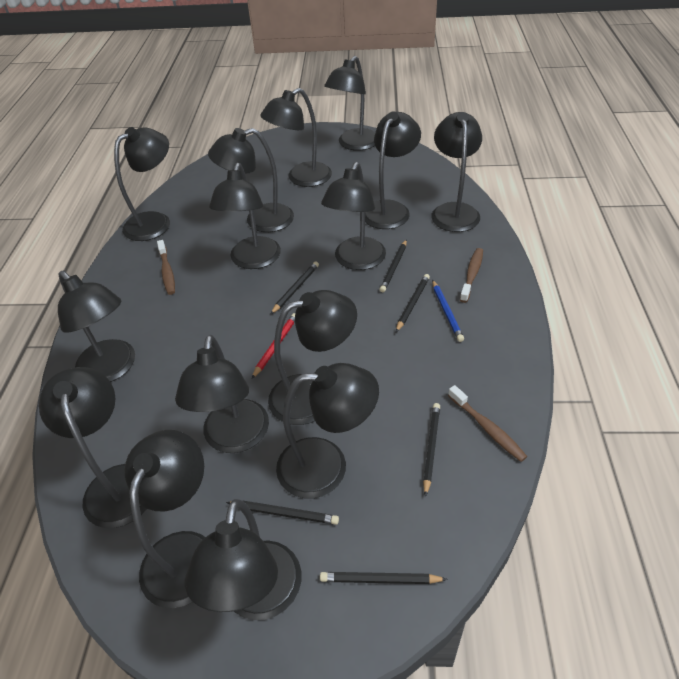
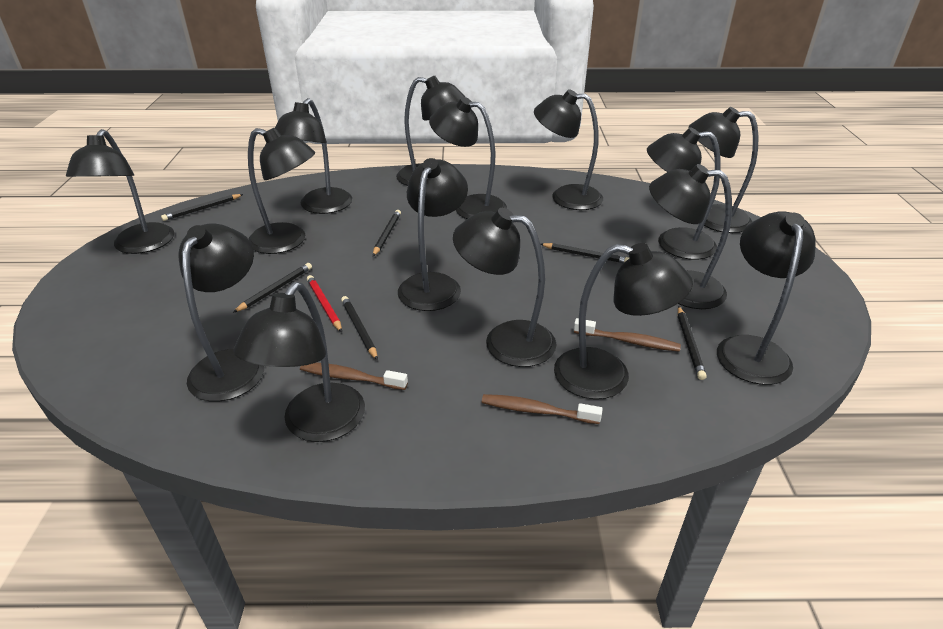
blue pencil: 1 -> 0

